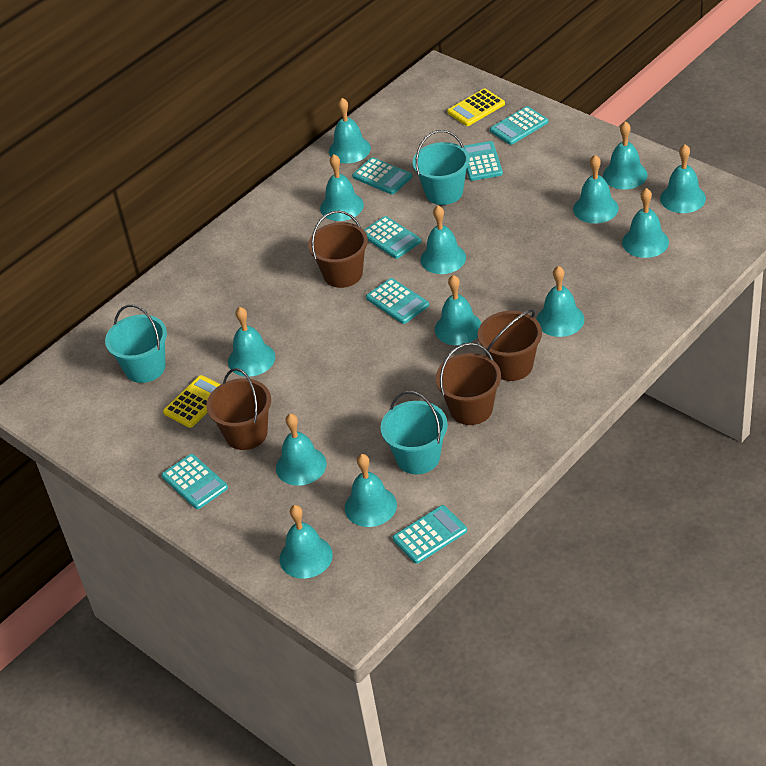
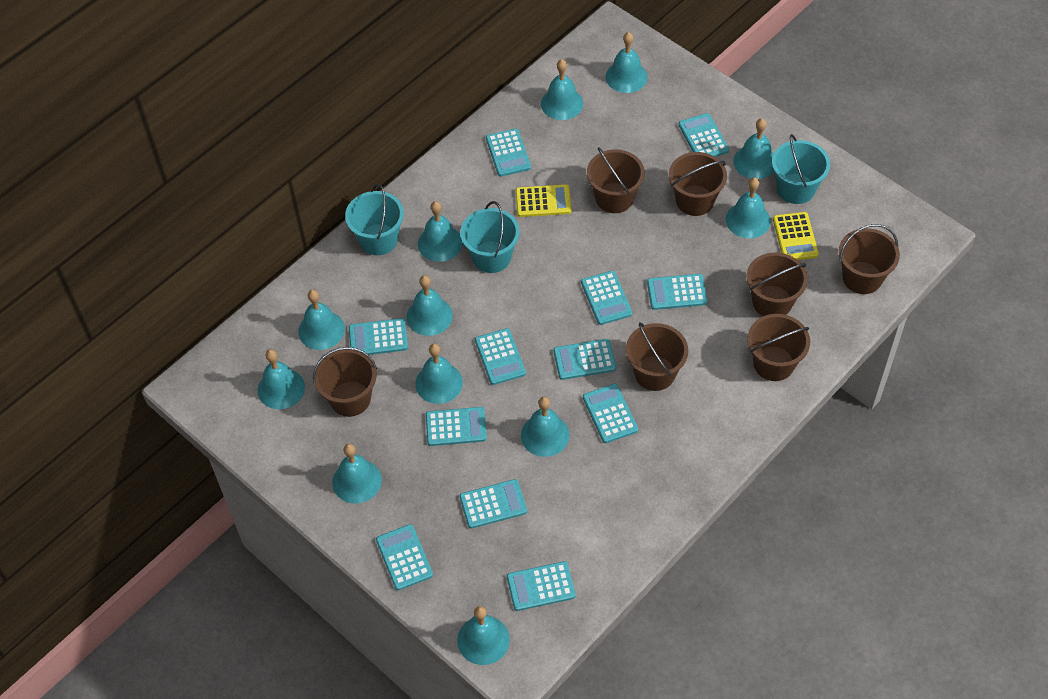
brown bucket: 4 -> 7
turquoise bell: 13 -> 12
turquoise calculator: 7 -> 12

